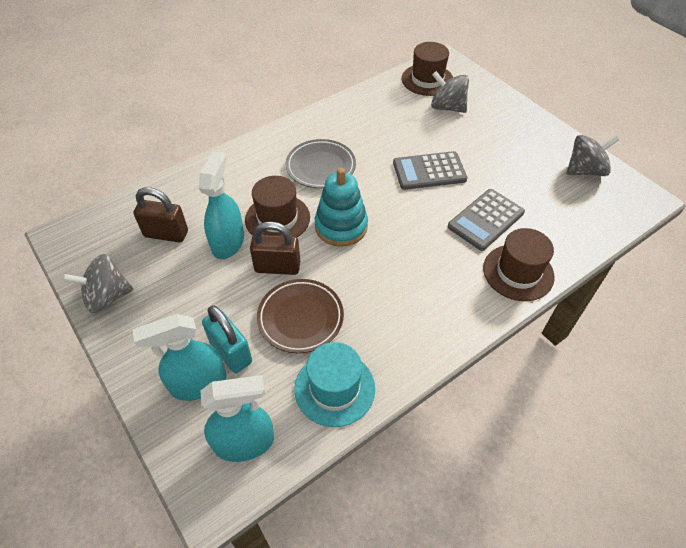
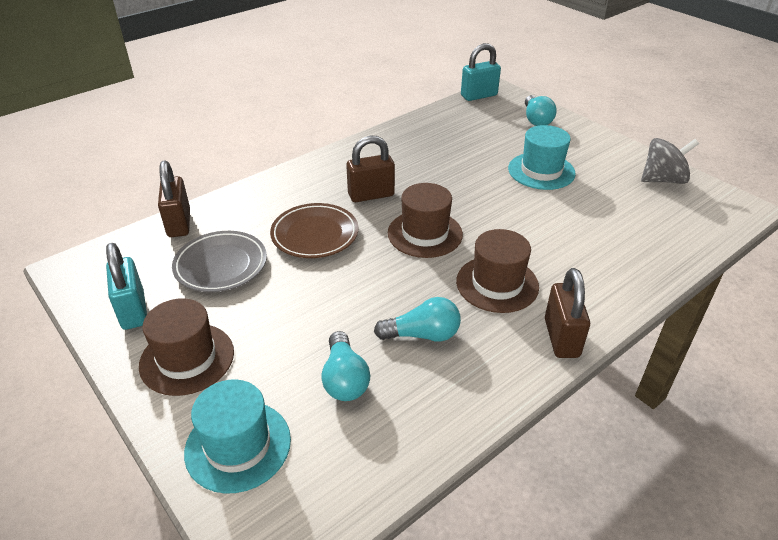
brown padlock: 2 -> 3
grey calculator: 2 -> 0
grey spinning top: 3 -> 1
turquoise hat: 1 -> 2
turquoise light bulb: 0 -> 3
turquoise padlock: 1 -> 2
turquoise spray bottle: 3 -> 0
turquoise stacking toy: 1 -> 0

